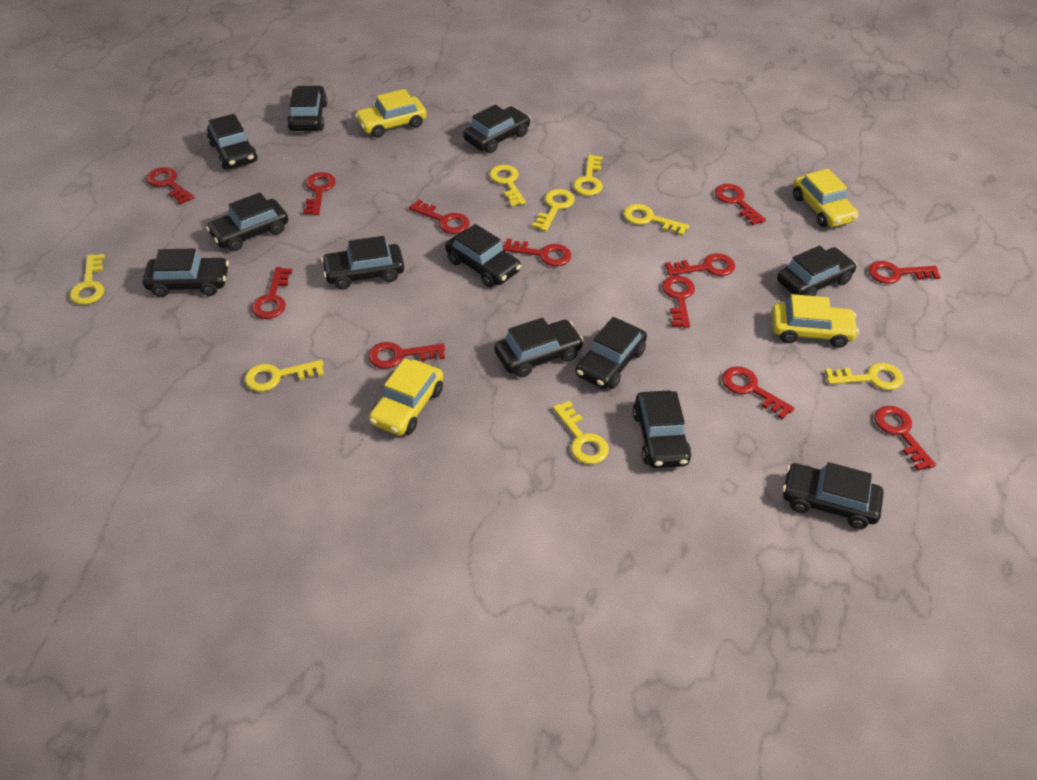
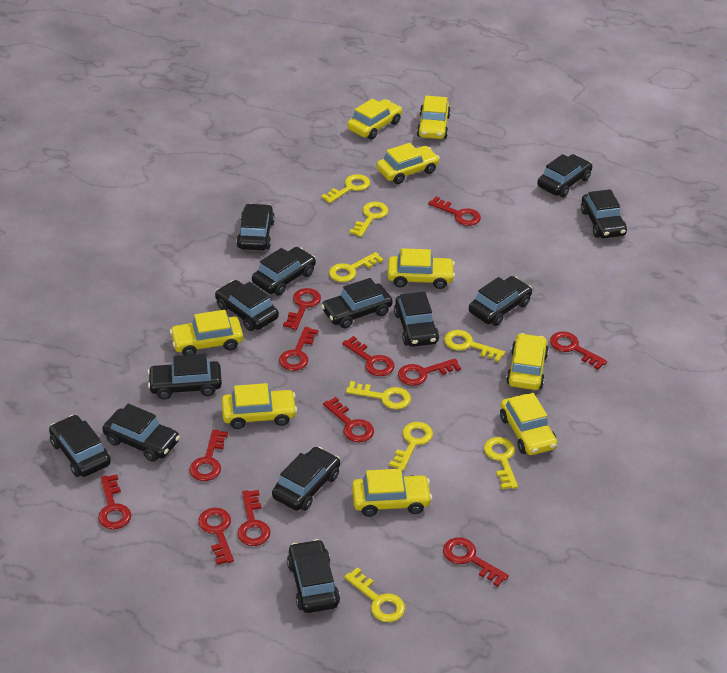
black car: 12 -> 13
yellow car: 4 -> 9

